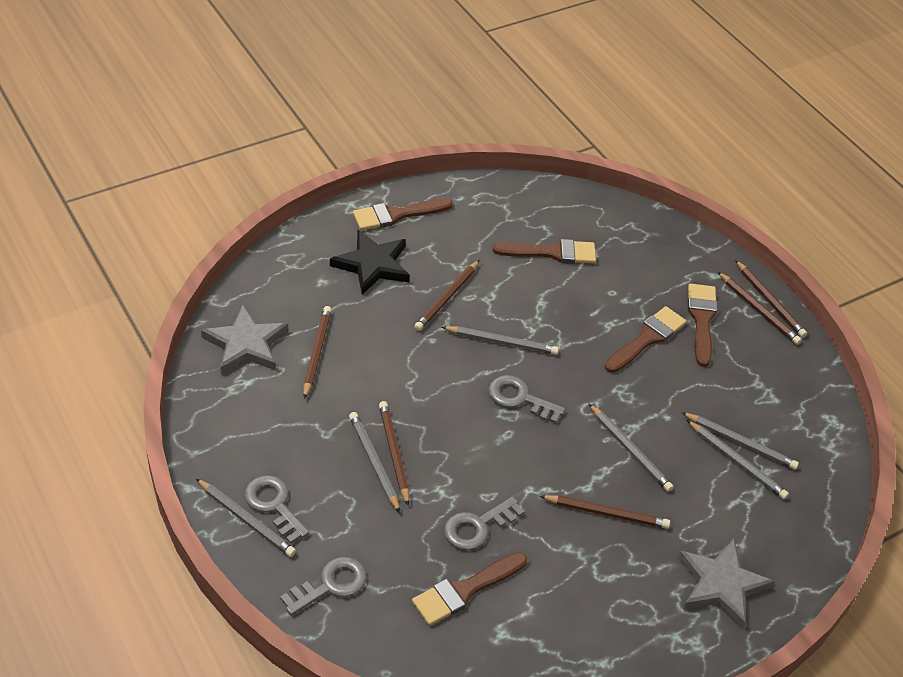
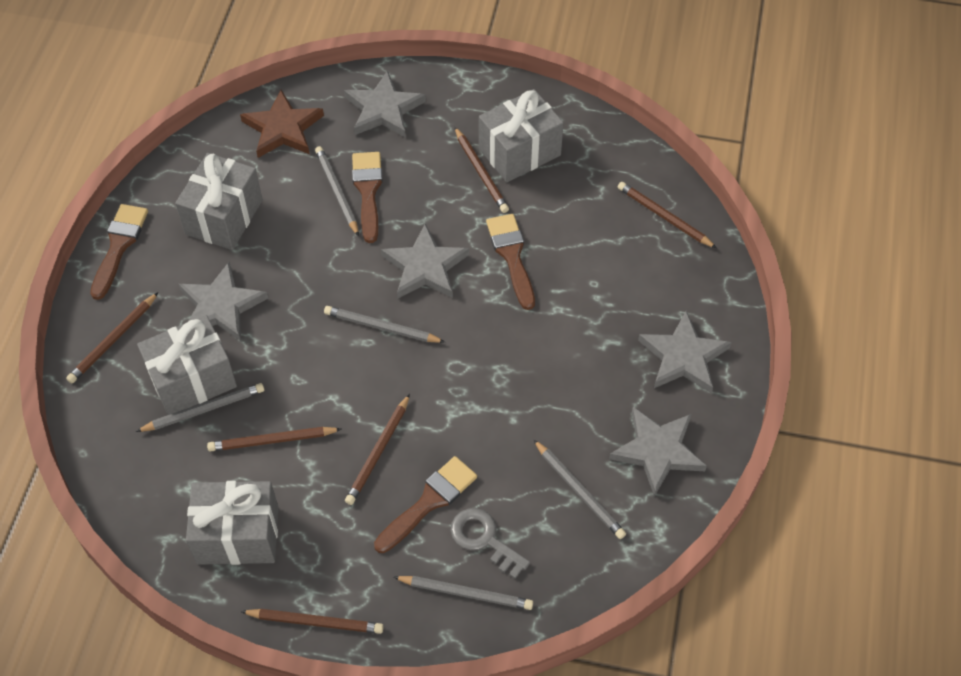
black star: 1 -> 0
brown brush: 5 -> 4
brown star: 0 -> 1
grey gift: 0 -> 4
grey key: 4 -> 1
grey pencil: 6 -> 5
grey star: 2 -> 5

